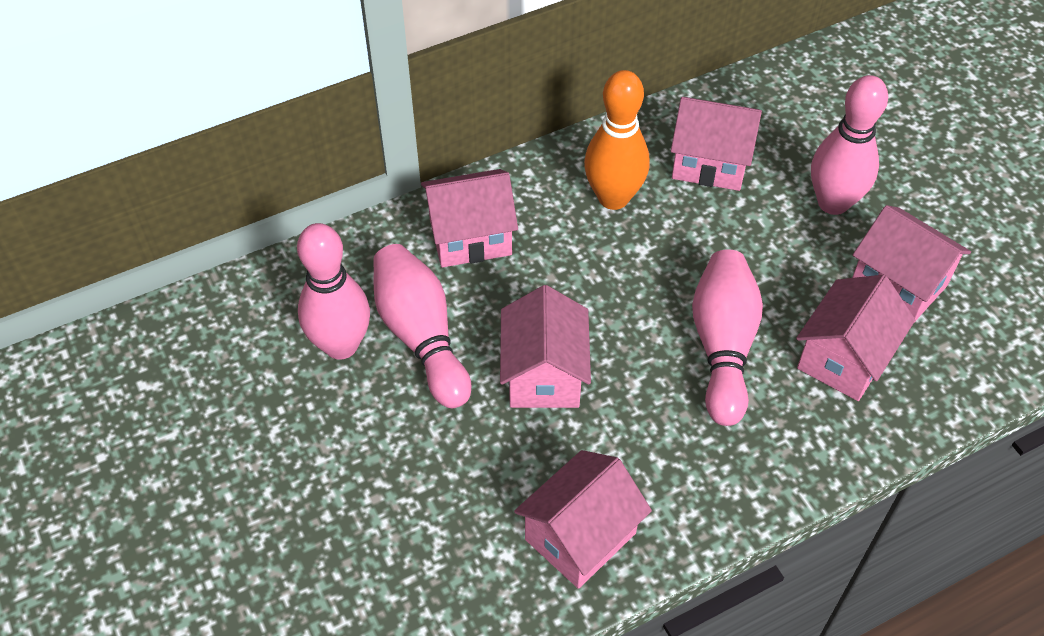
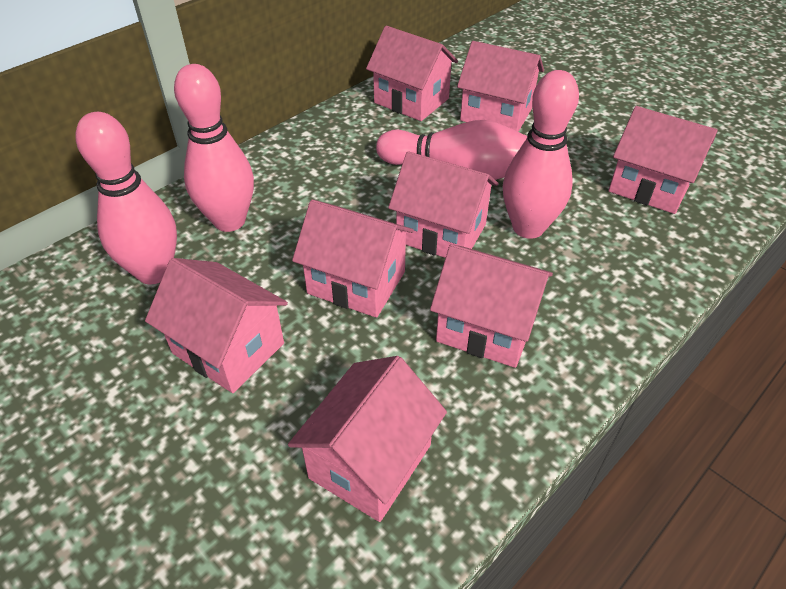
orange bowling pin: 1 -> 0
pink house: 6 -> 8

